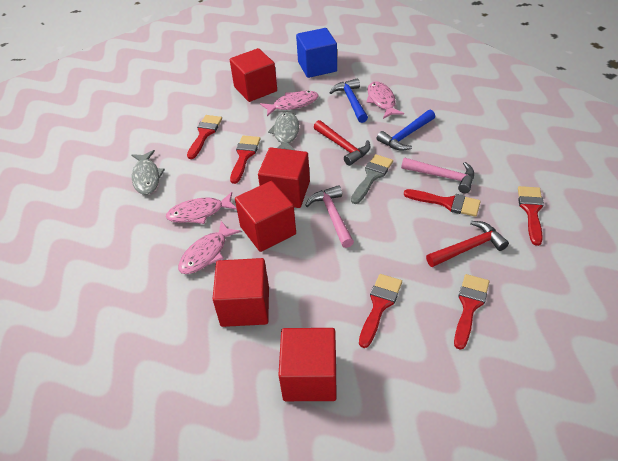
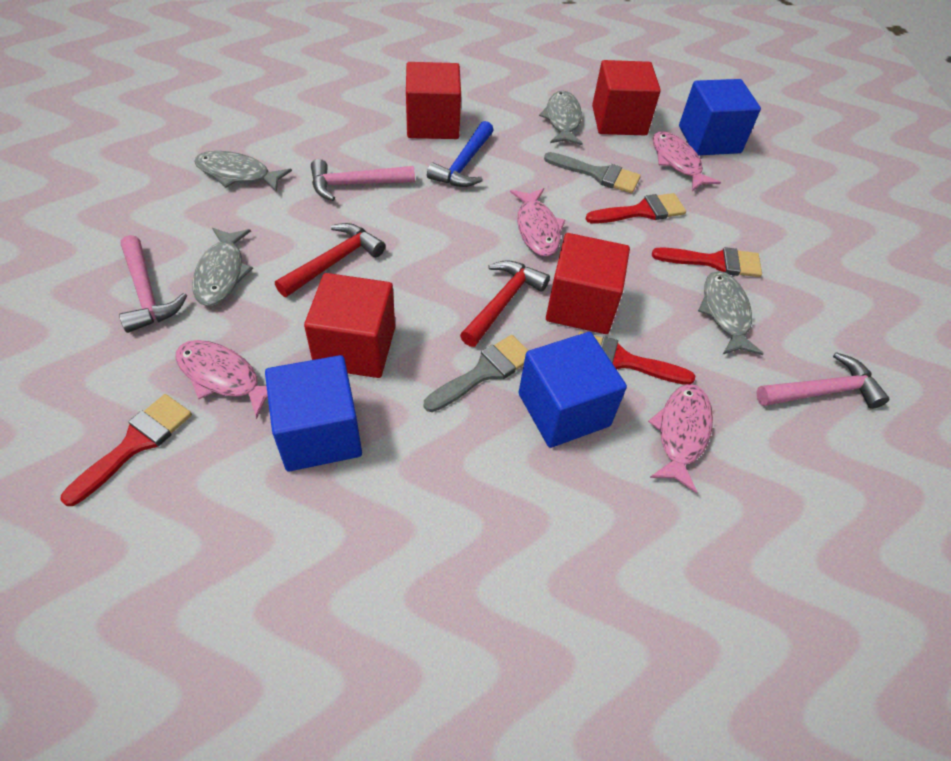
blue cube: 1 -> 3
blue hammer: 2 -> 1
grey brush: 1 -> 2
grey fish: 2 -> 4
pink hammer: 2 -> 3
red brush: 6 -> 4
red cube: 5 -> 4

